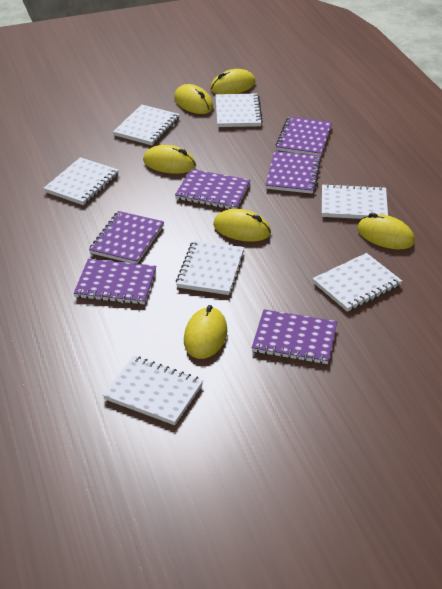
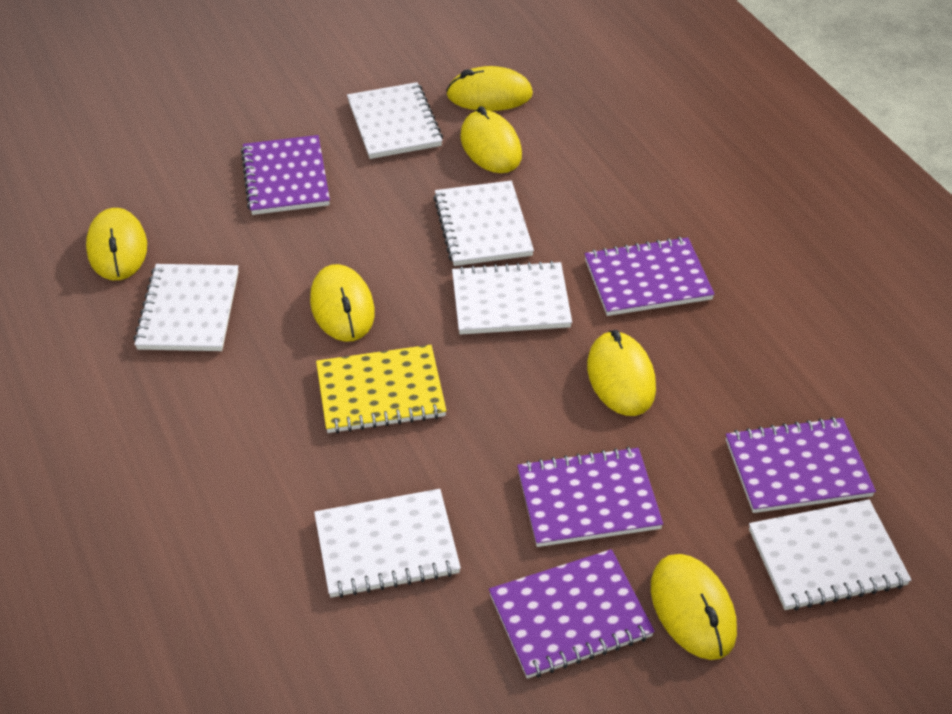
purple notebook: 6 -> 5
white notebook: 7 -> 6
yellow notebook: 0 -> 1

